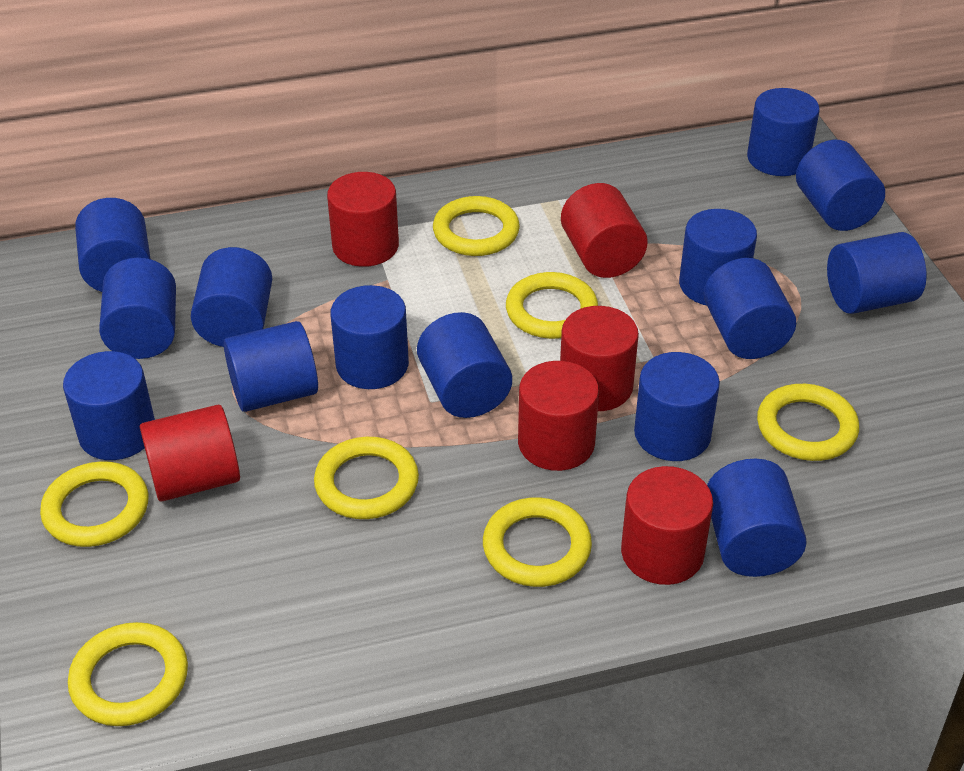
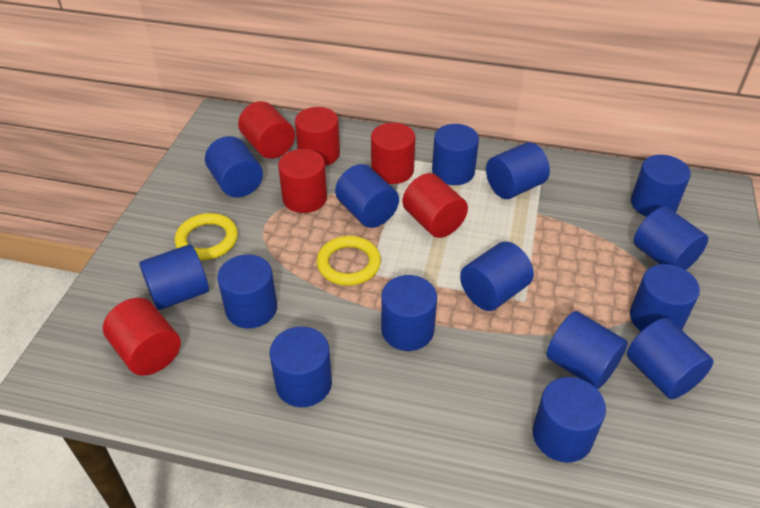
blue cylinder: 14 -> 15
yellow ring: 7 -> 2

